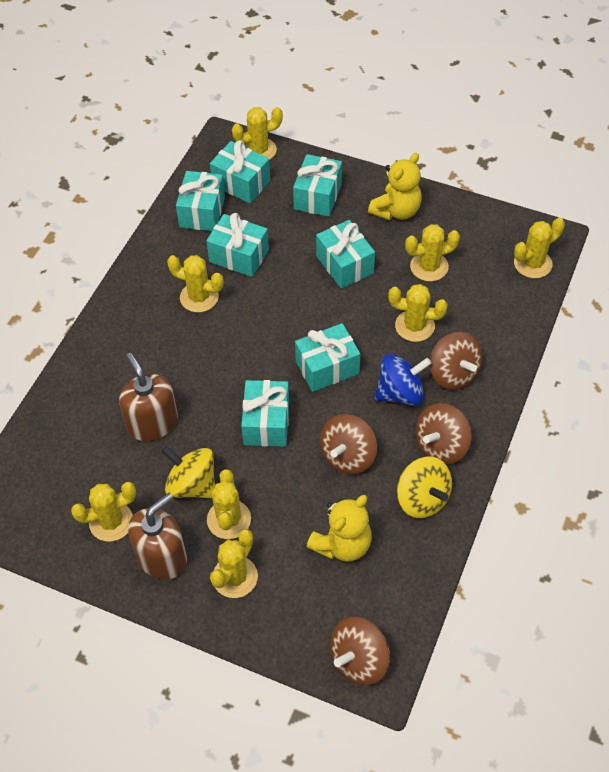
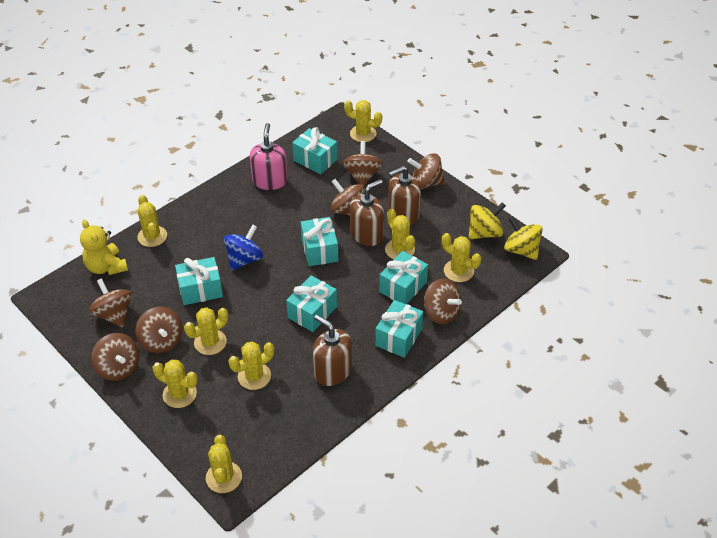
brown soap dispenser: 2 -> 3
brown spinning top: 4 -> 7
pink soap dispenser: 0 -> 1
turquoise gift: 7 -> 6
yellow teddy bear: 2 -> 1

